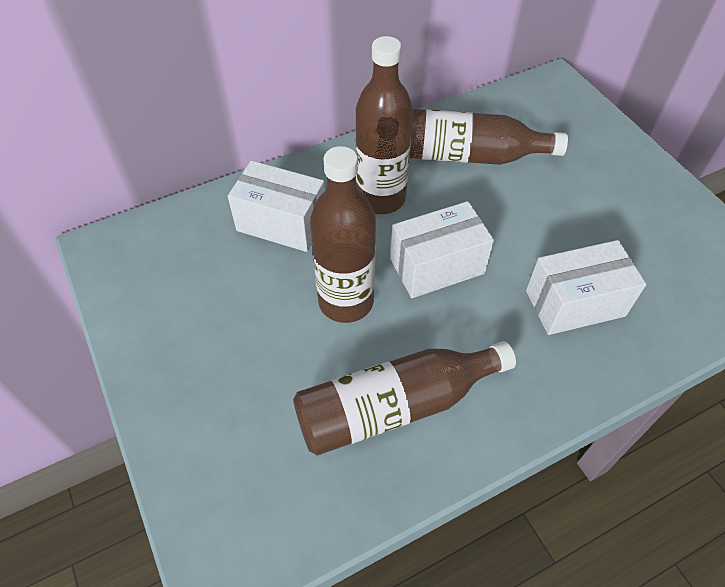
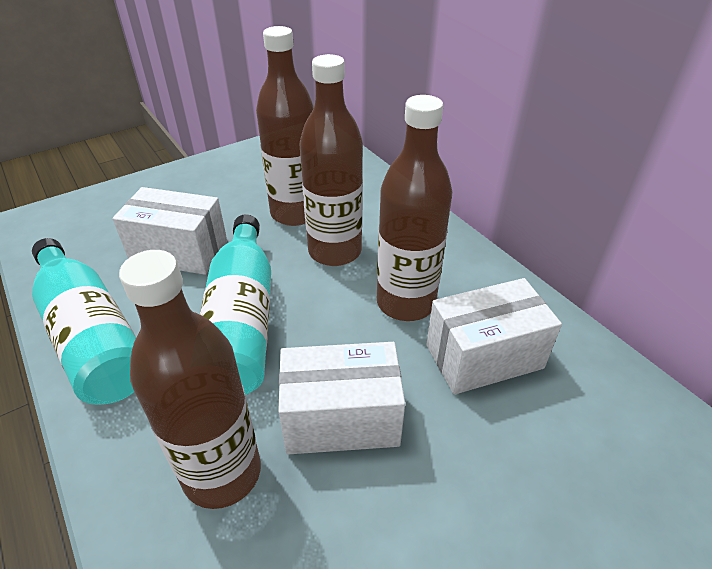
turquoise bottle: 0 -> 2

